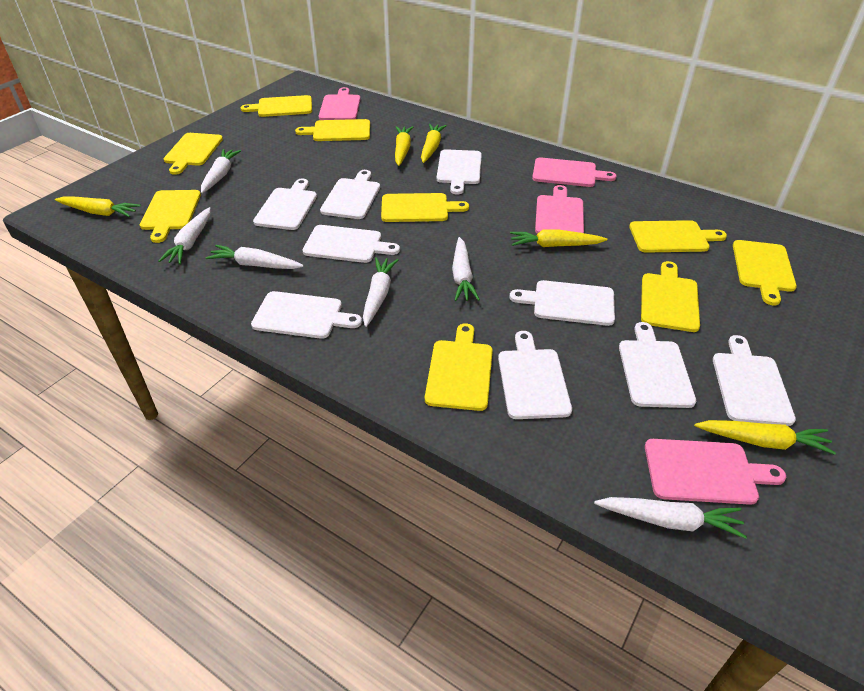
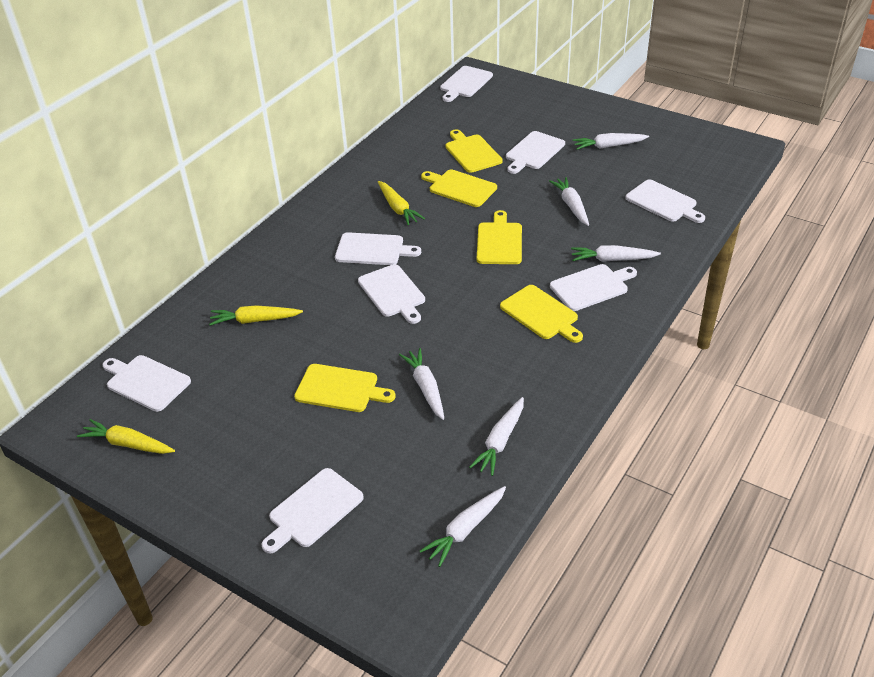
pink cutting board: 4 -> 0
white cutting board: 9 -> 8
yellow carrot: 5 -> 3
yellow cutting board: 9 -> 5

